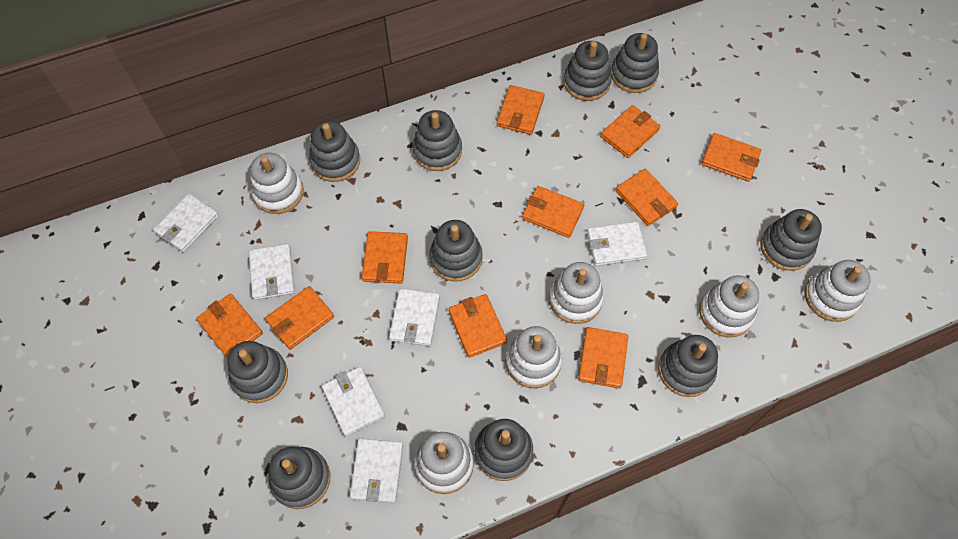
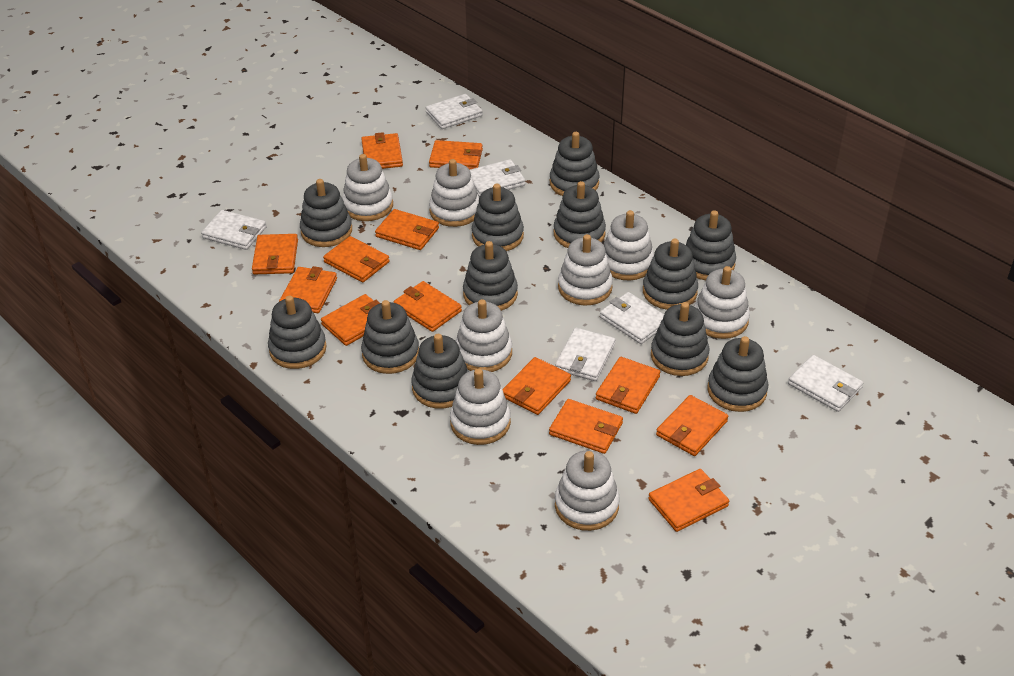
grey stacking toy: 10 -> 12
orange wallet: 10 -> 13
white stacking toy: 6 -> 8

